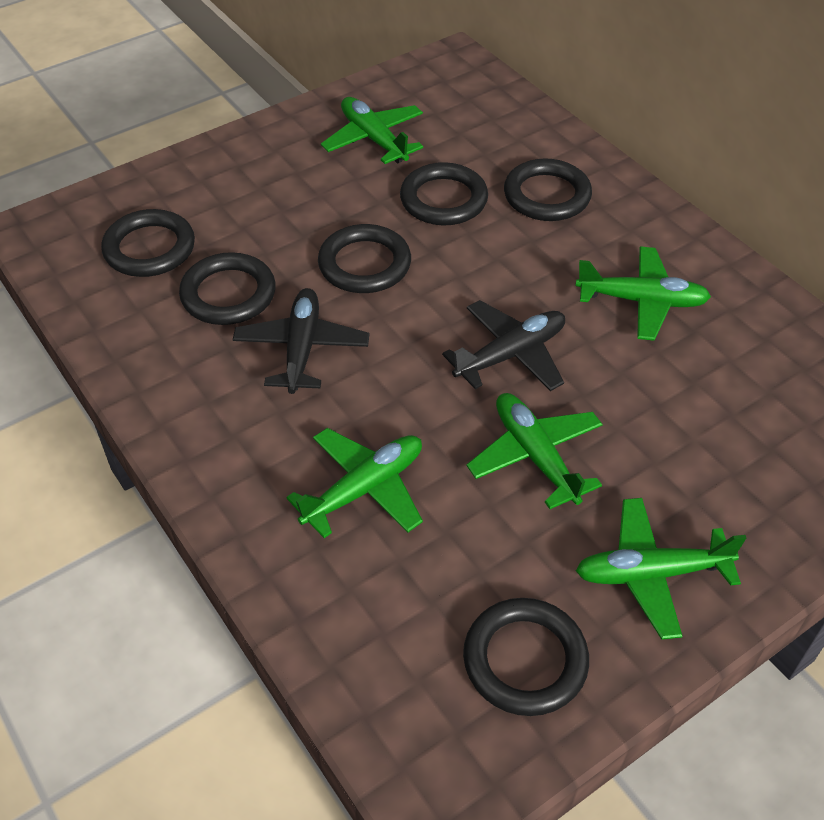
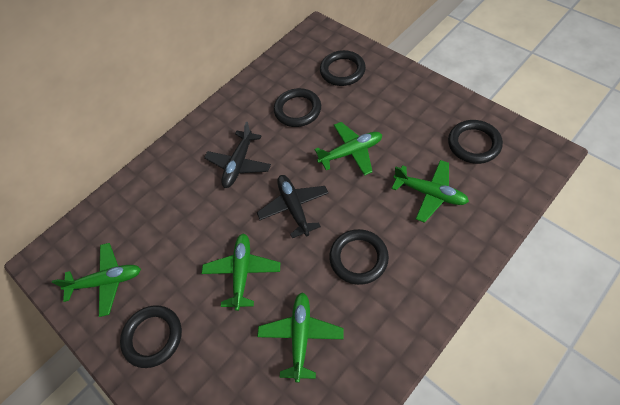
black ring: 6 -> 5

